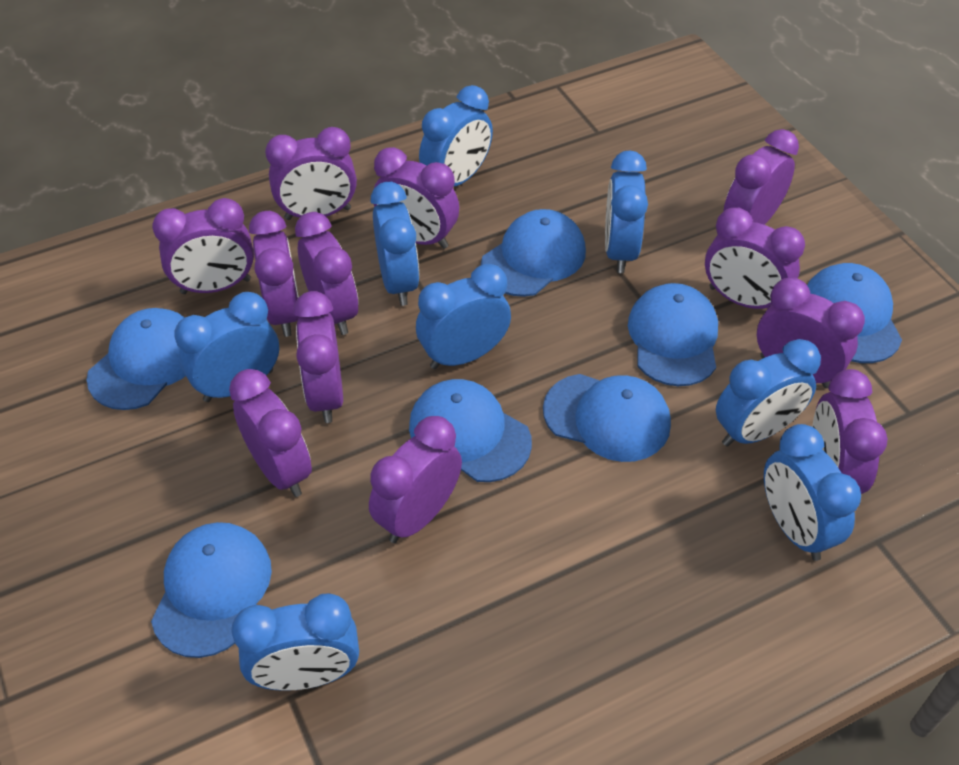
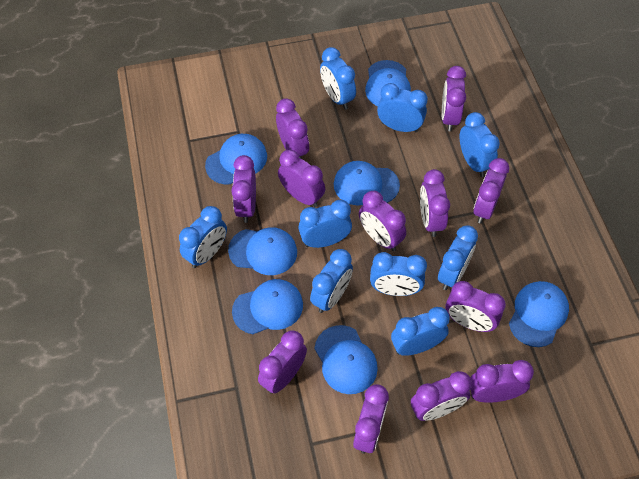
blue clock: 8 -> 9

